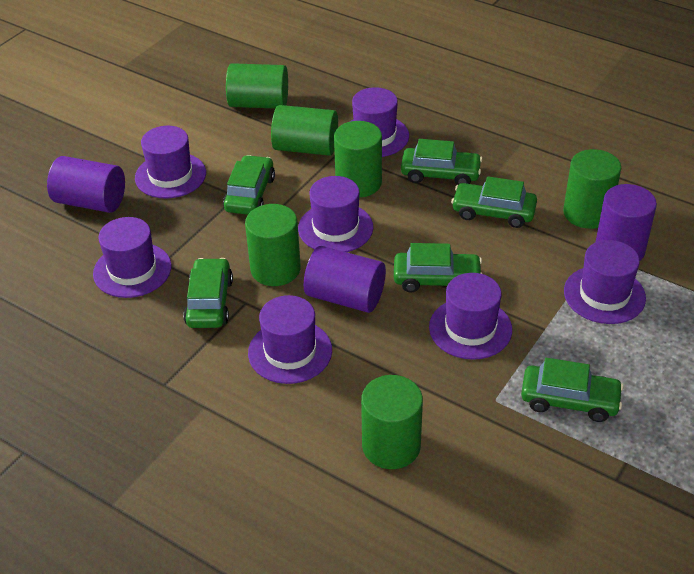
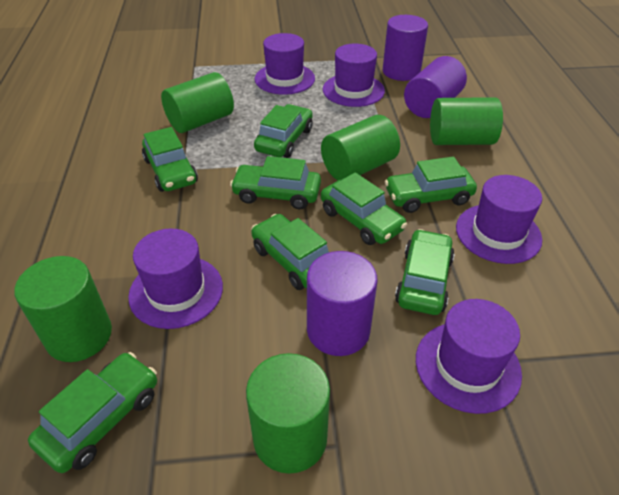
green car: 6 -> 8
green cylinder: 6 -> 5
purple hat: 7 -> 5

